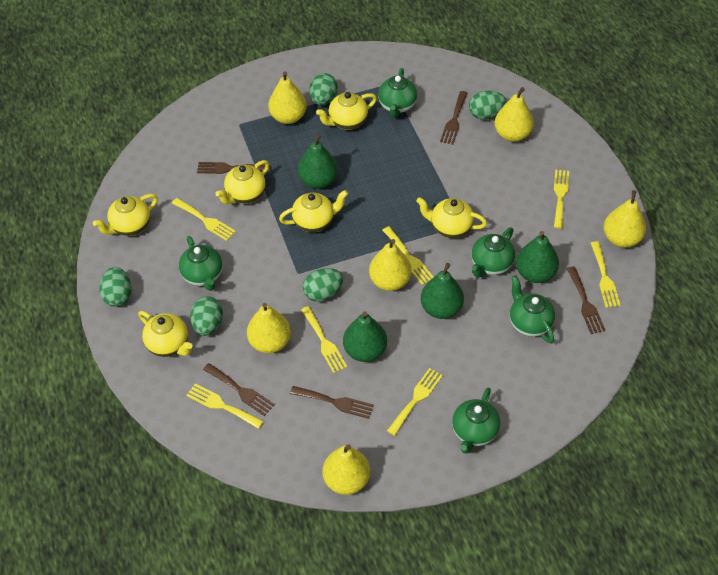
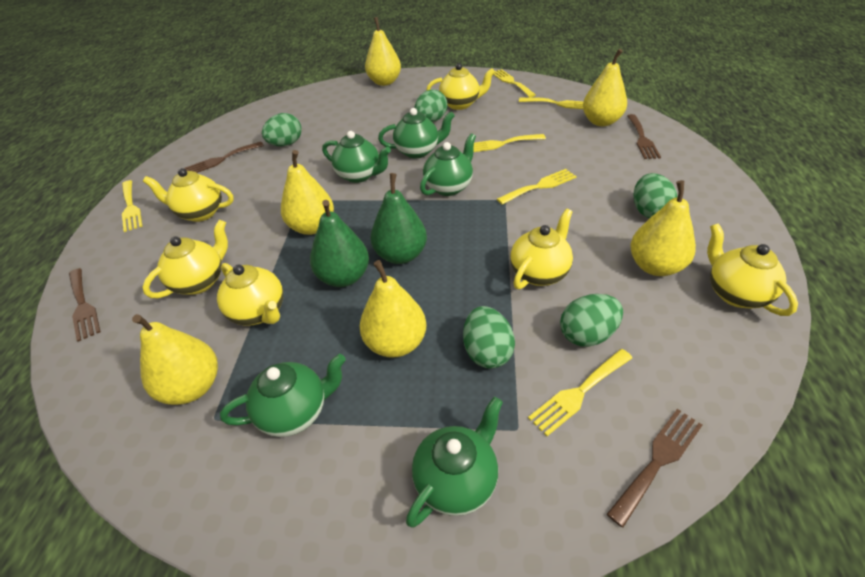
brown fork: 5 -> 4
green pear: 4 -> 2
yellow fork: 7 -> 6

